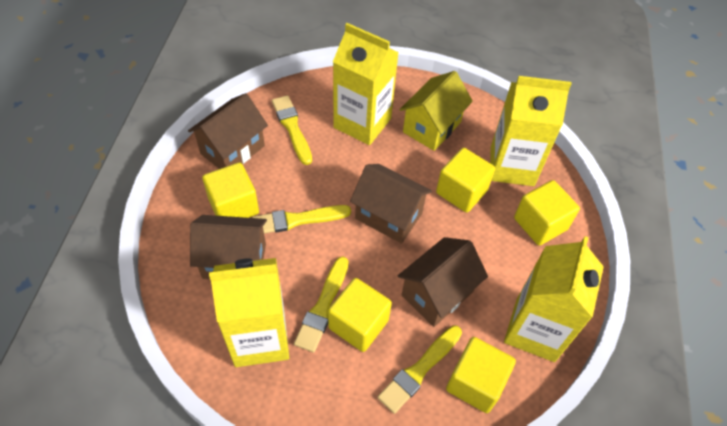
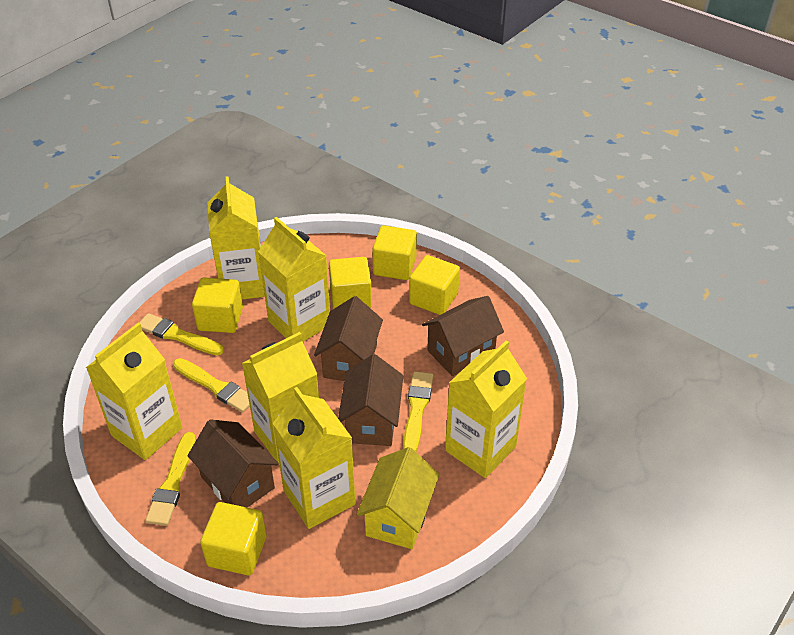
yellow carton: 4 -> 6

